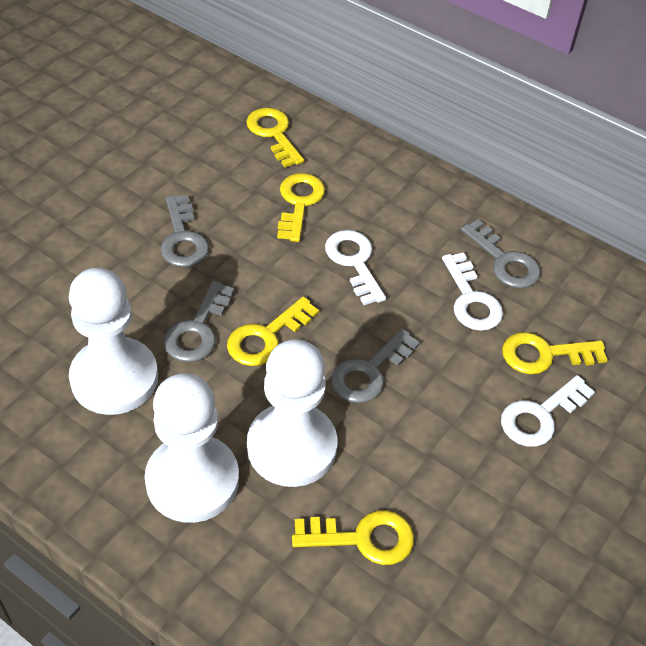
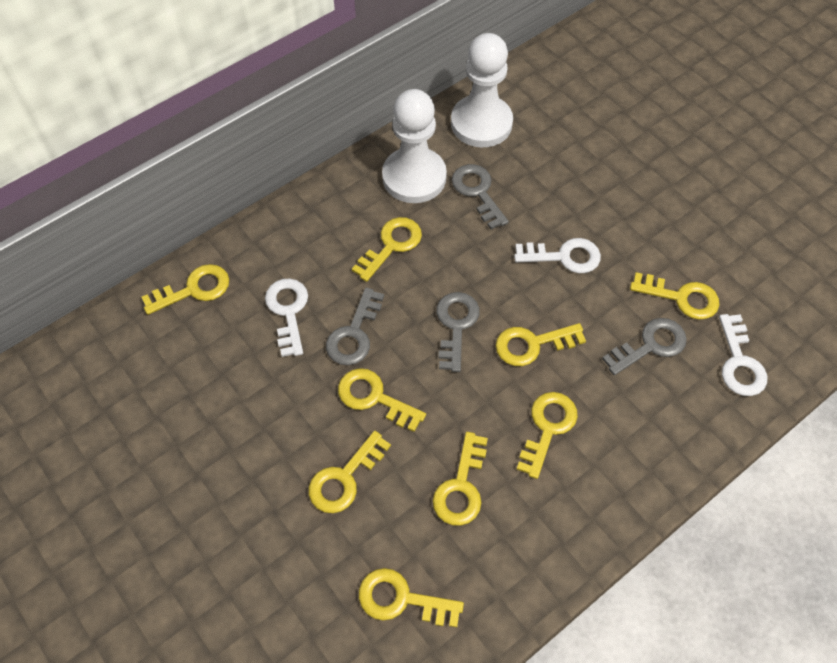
white pawn: 3 -> 2
yellow key: 5 -> 9

